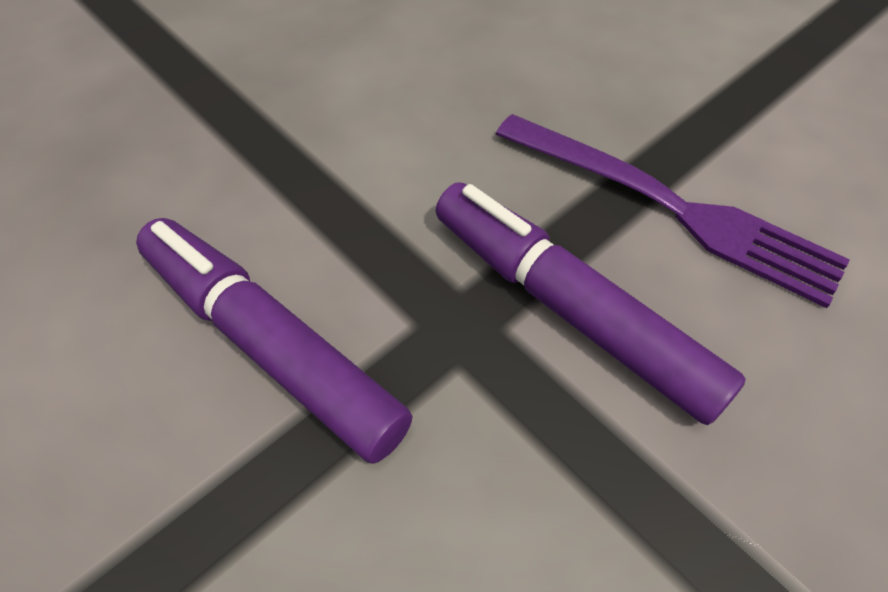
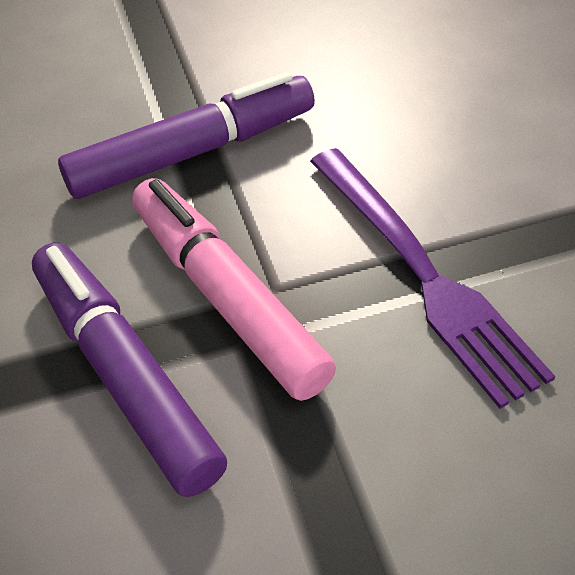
pink marker: 0 -> 1

